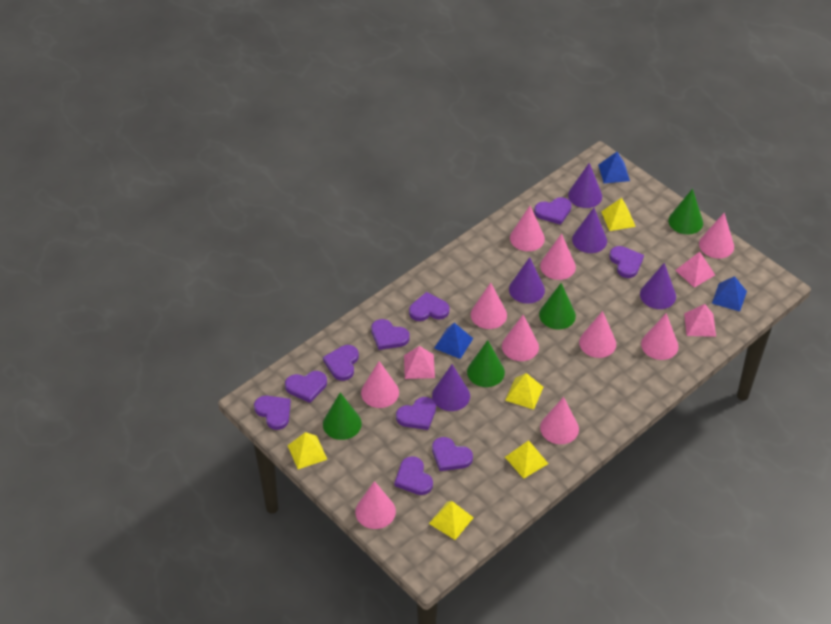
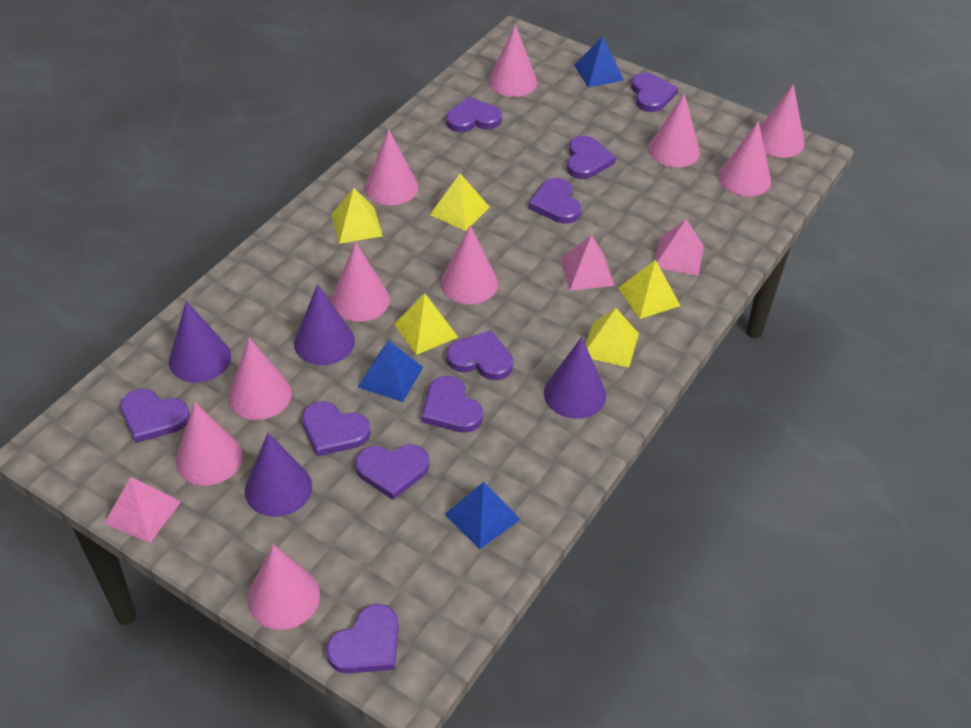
green cone: 4 -> 0
purple cone: 5 -> 4

